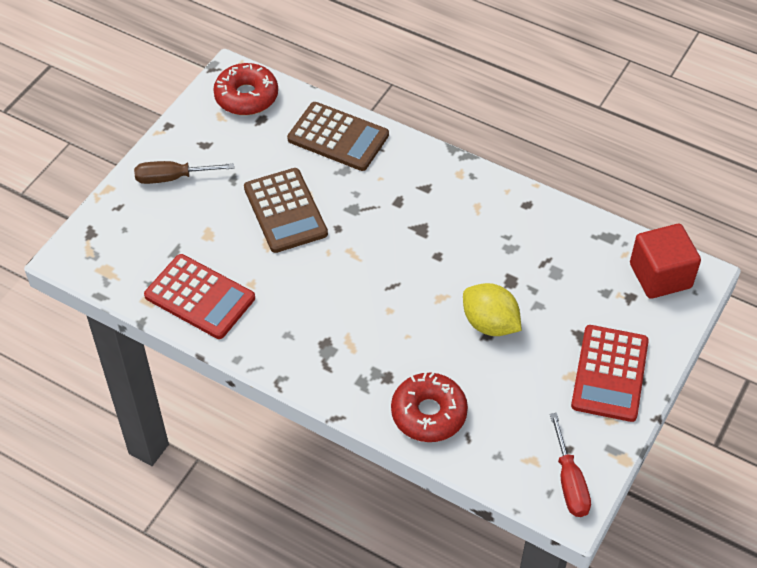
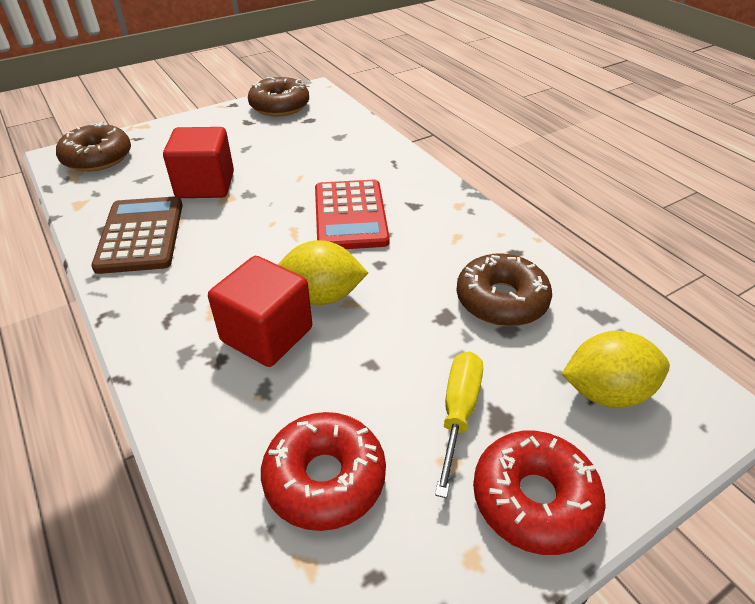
brown calculator: 2 -> 1
brown donut: 0 -> 3
brown screwdriver: 1 -> 0
red calculator: 2 -> 1
red cube: 1 -> 2
red screwdriver: 1 -> 0
yellow lemon: 1 -> 2
yellow screwdriver: 0 -> 1

